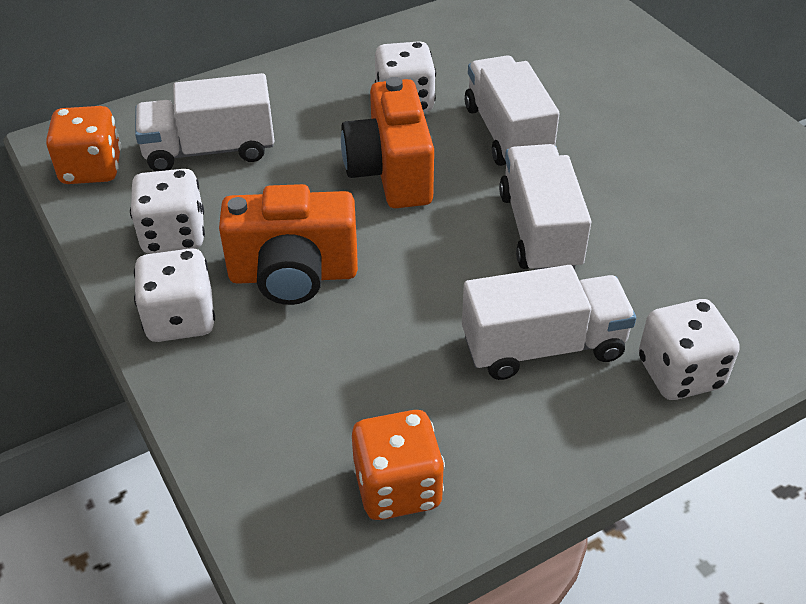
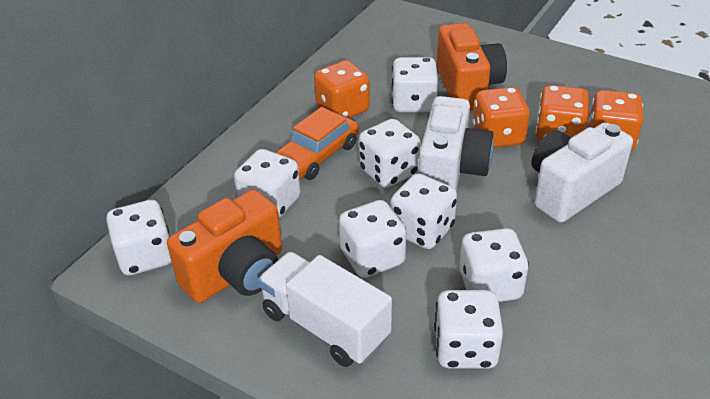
orange car: 0 -> 1
orange dice: 2 -> 4
white camera: 0 -> 2
white dice: 4 -> 8
white truck: 4 -> 1

